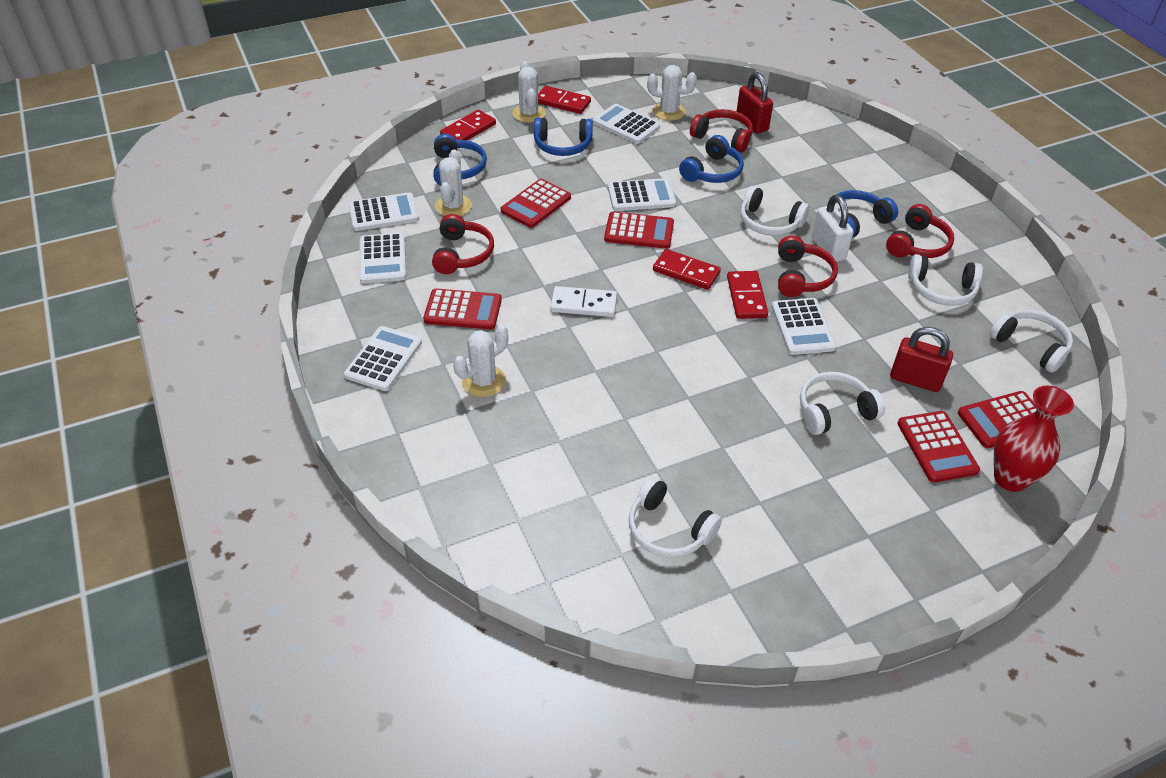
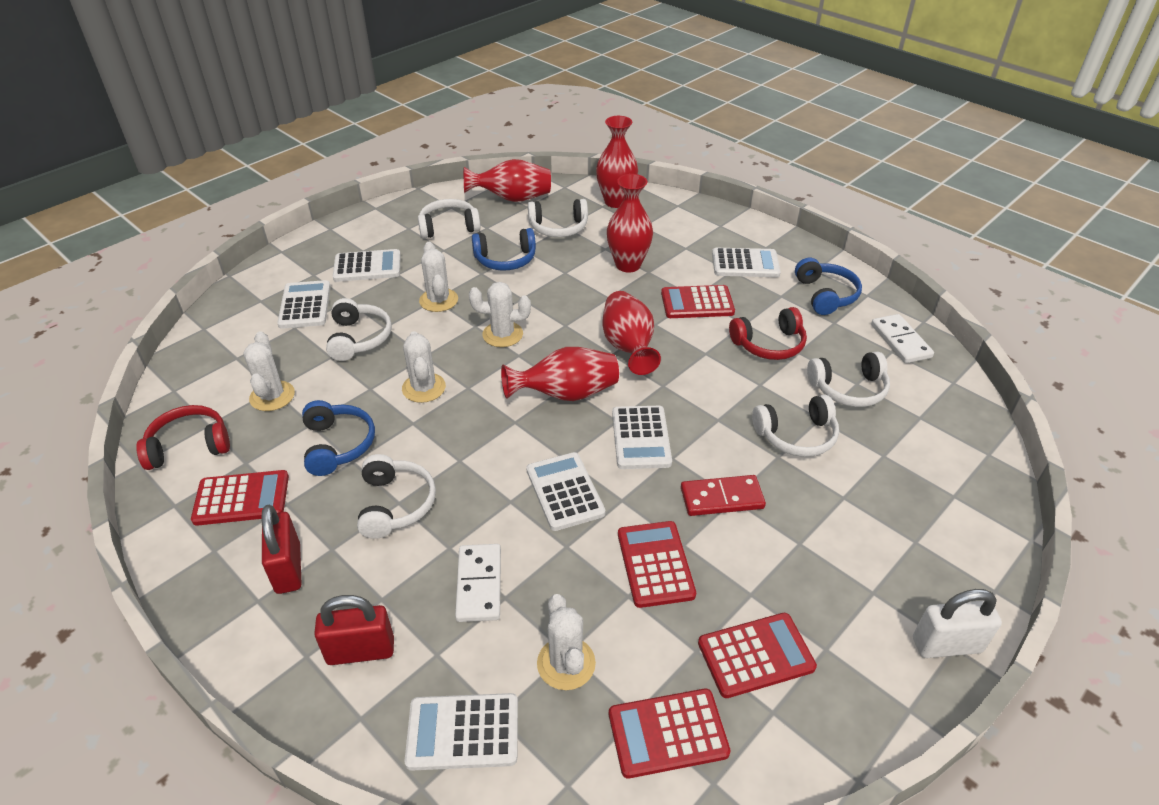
blue headphones: 4 -> 3
red domino: 4 -> 1
red headphones: 4 -> 2
red vase: 1 -> 5
white cactus: 4 -> 5
white domino: 1 -> 2
white headphones: 5 -> 6

